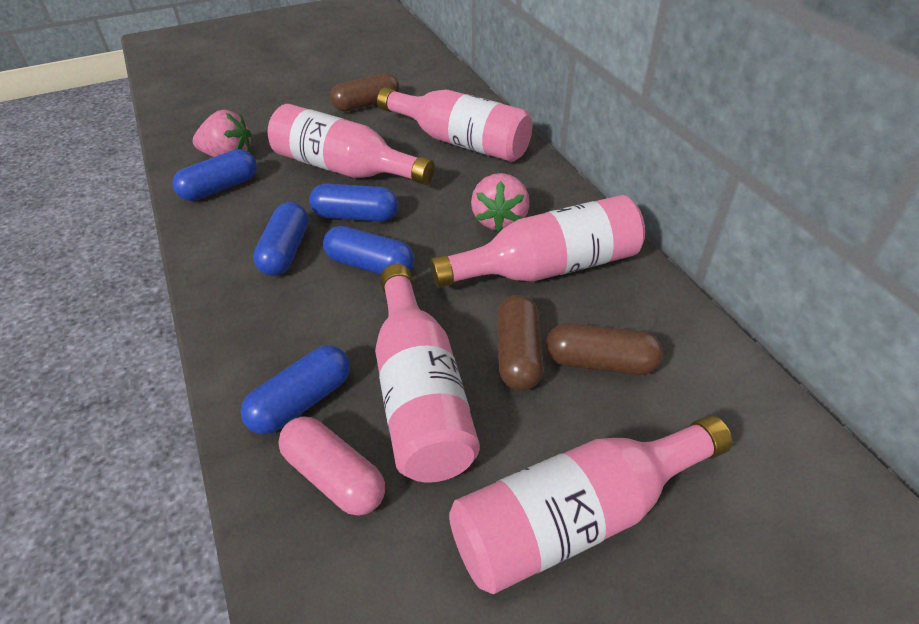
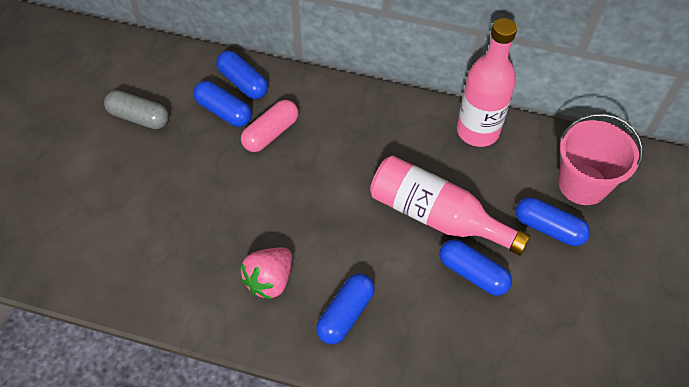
brown capsule: 3 -> 0
grey capsule: 0 -> 1
pink bottle: 5 -> 2
pink bucket: 0 -> 1
pink strawberry: 2 -> 1

